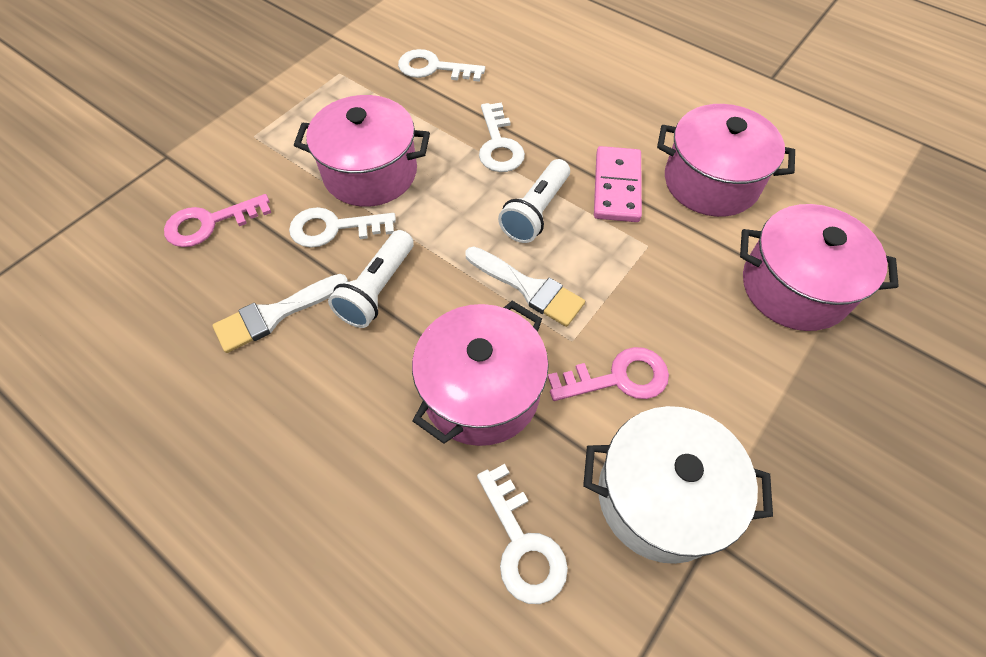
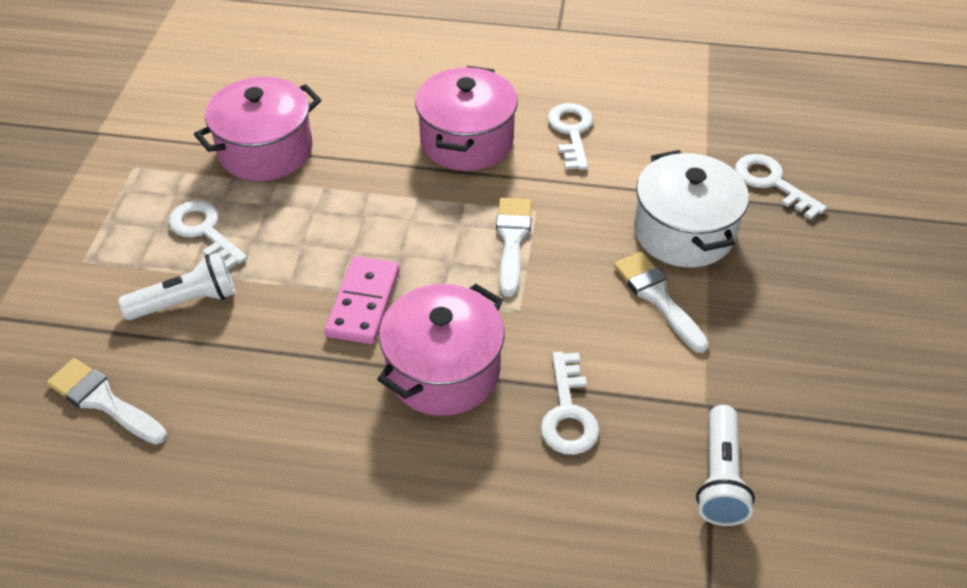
pink key: 2 -> 0
pink pot: 4 -> 3
white brush: 2 -> 3

